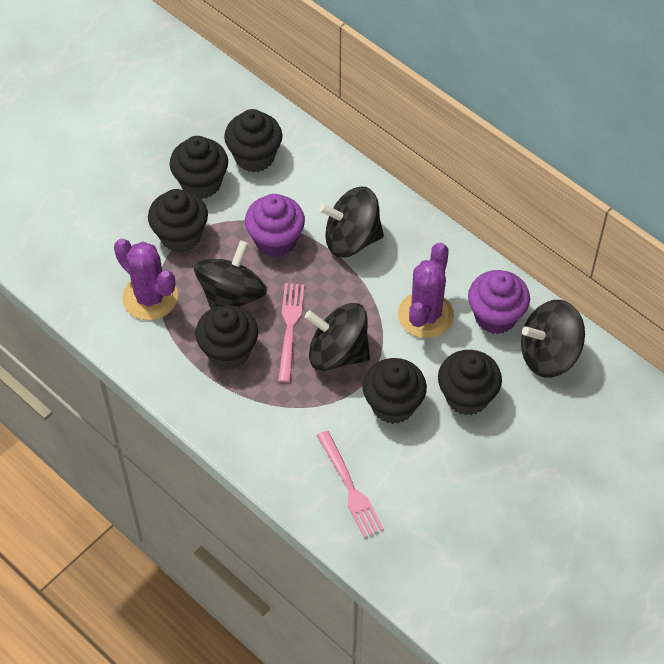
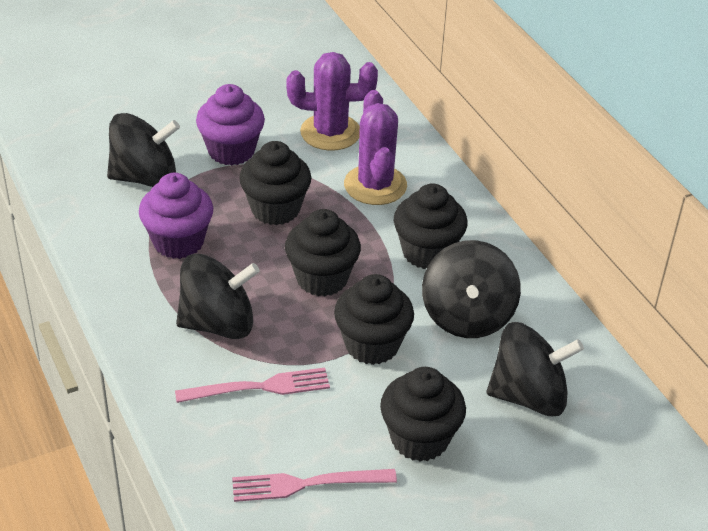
black cupcake: 6 -> 5

